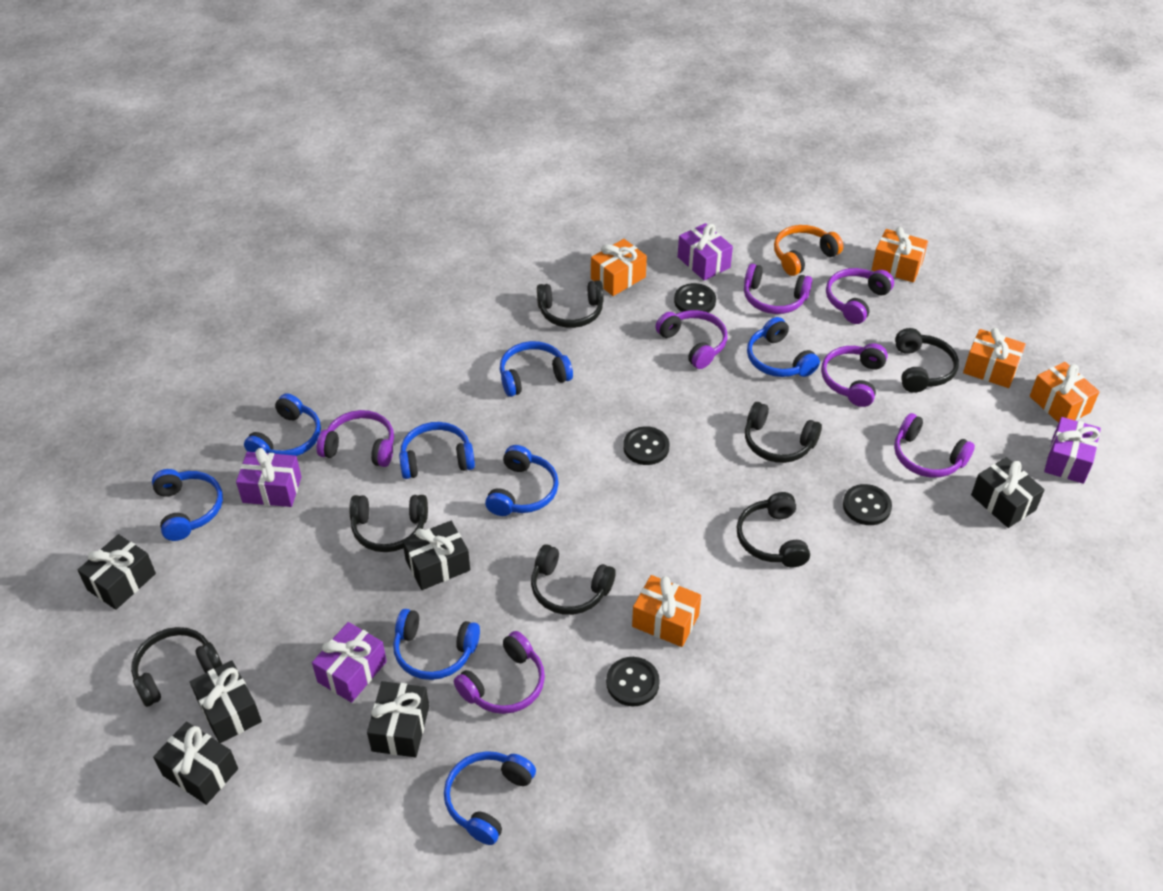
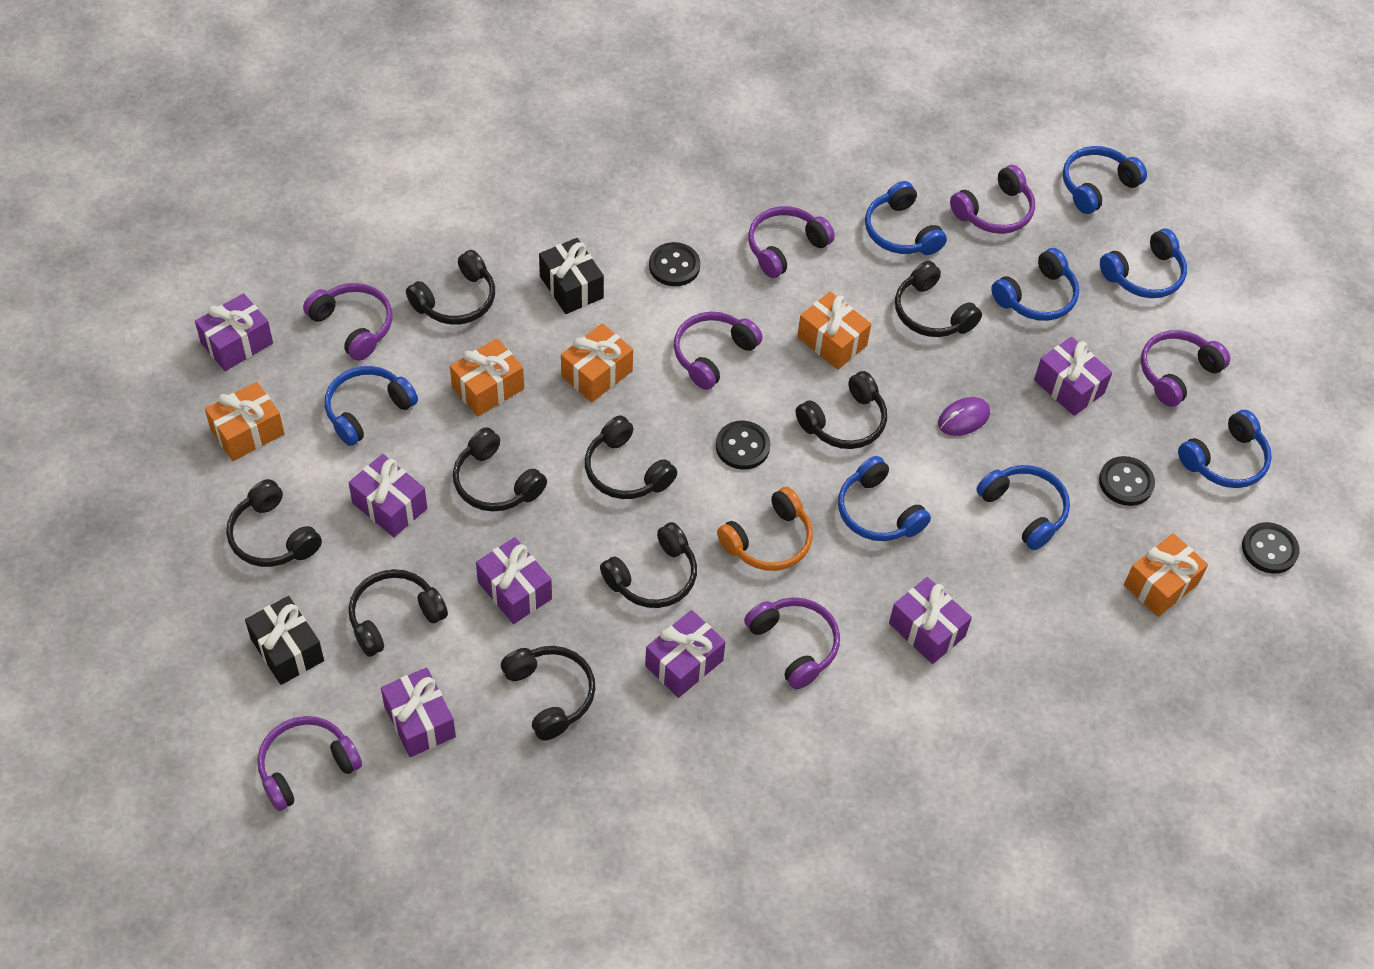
black gift: 6 -> 2
black headphones: 7 -> 9
purple gift: 4 -> 7
purple mouse: 0 -> 1

